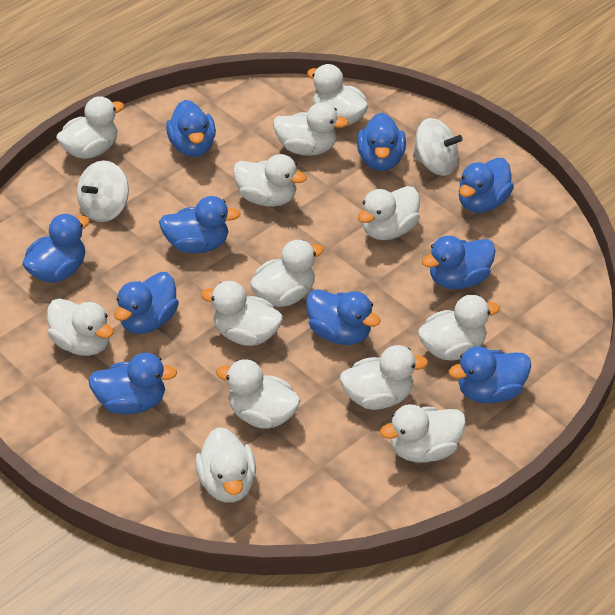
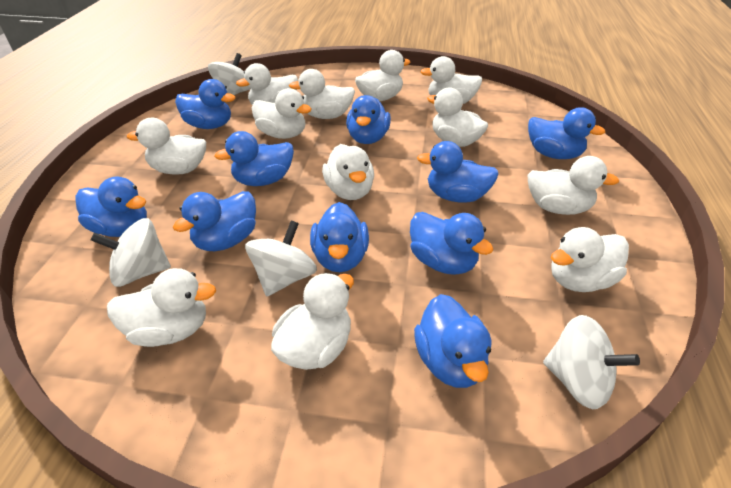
white duck: 13 -> 12
white spinning top: 2 -> 4

